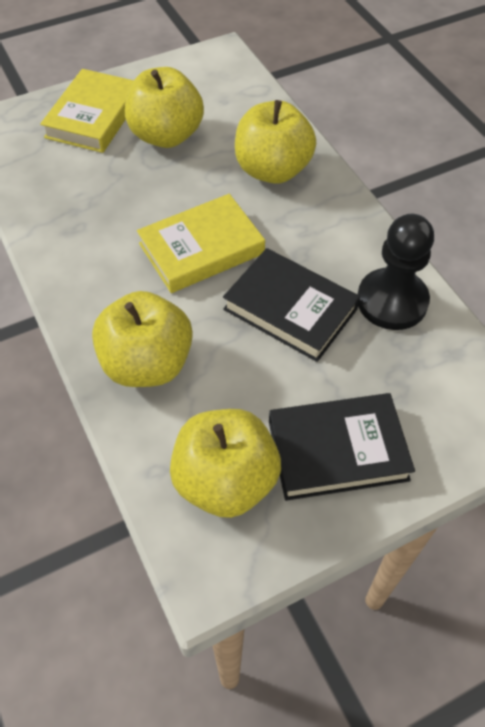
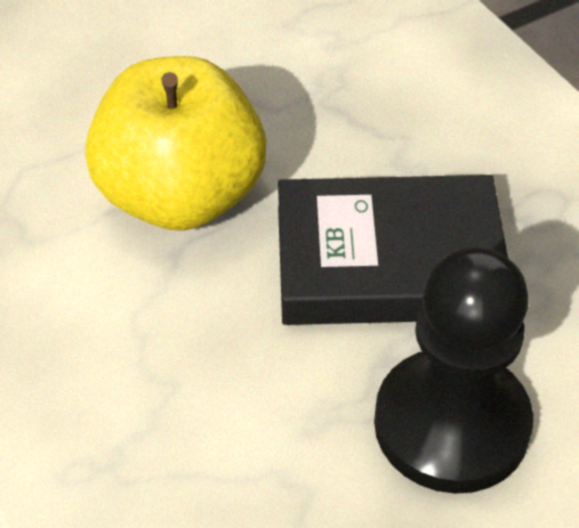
black book: 2 -> 1
yellow apple: 4 -> 1
yellow book: 2 -> 0

